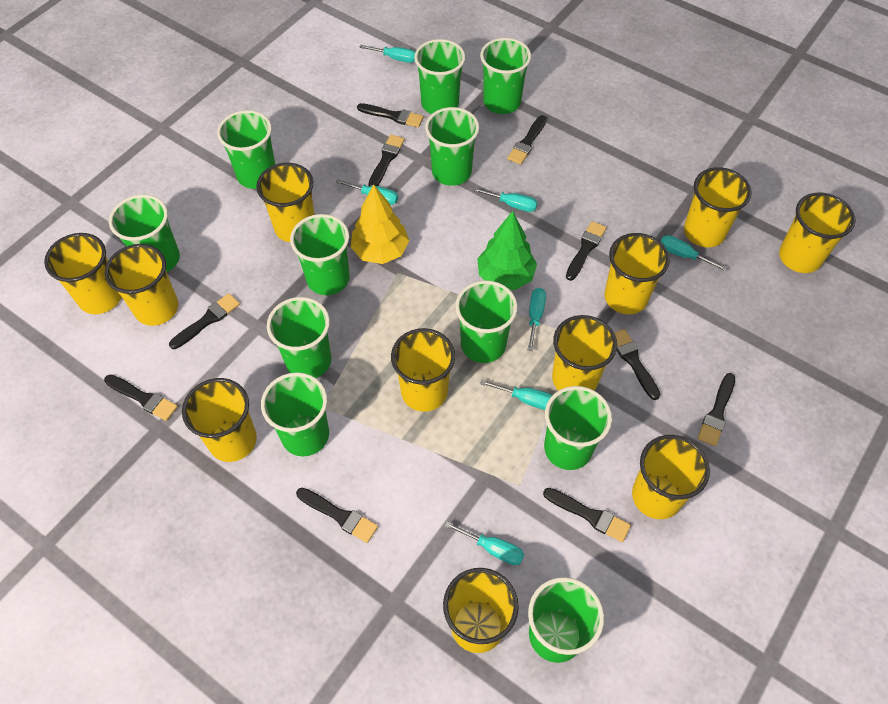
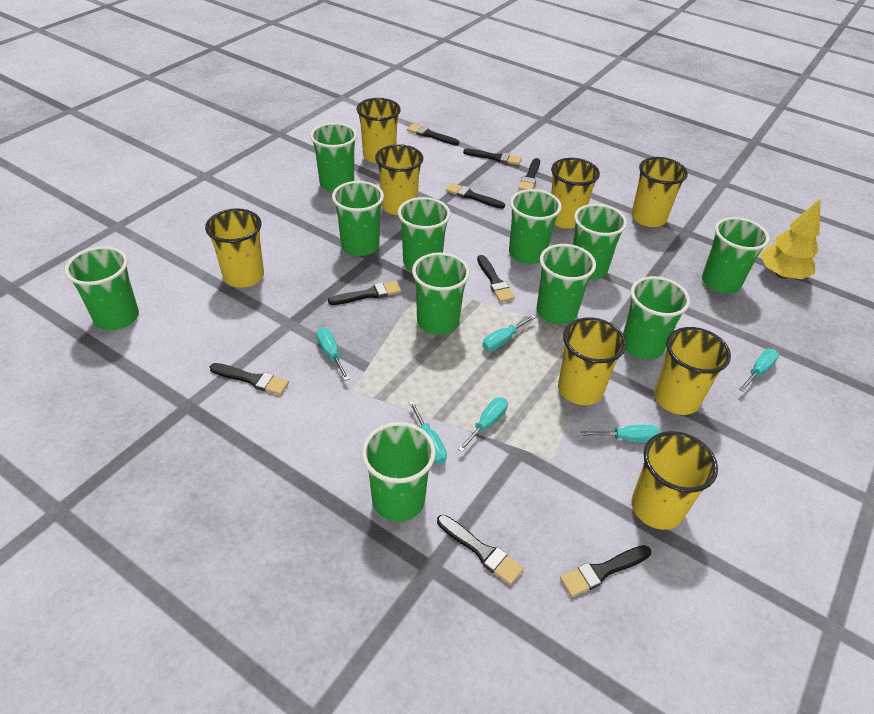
black brush: 10 -> 9
green tree: 1 -> 0
turquoise screwdriver: 7 -> 6
yellow cup: 11 -> 8

